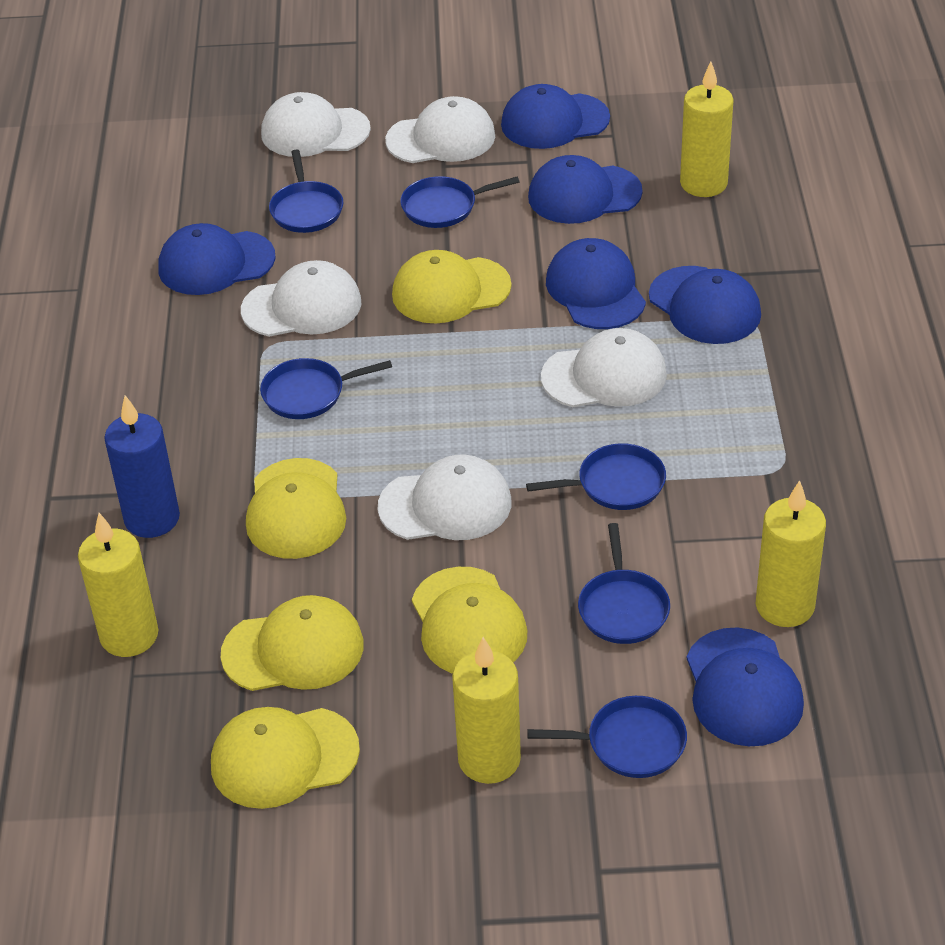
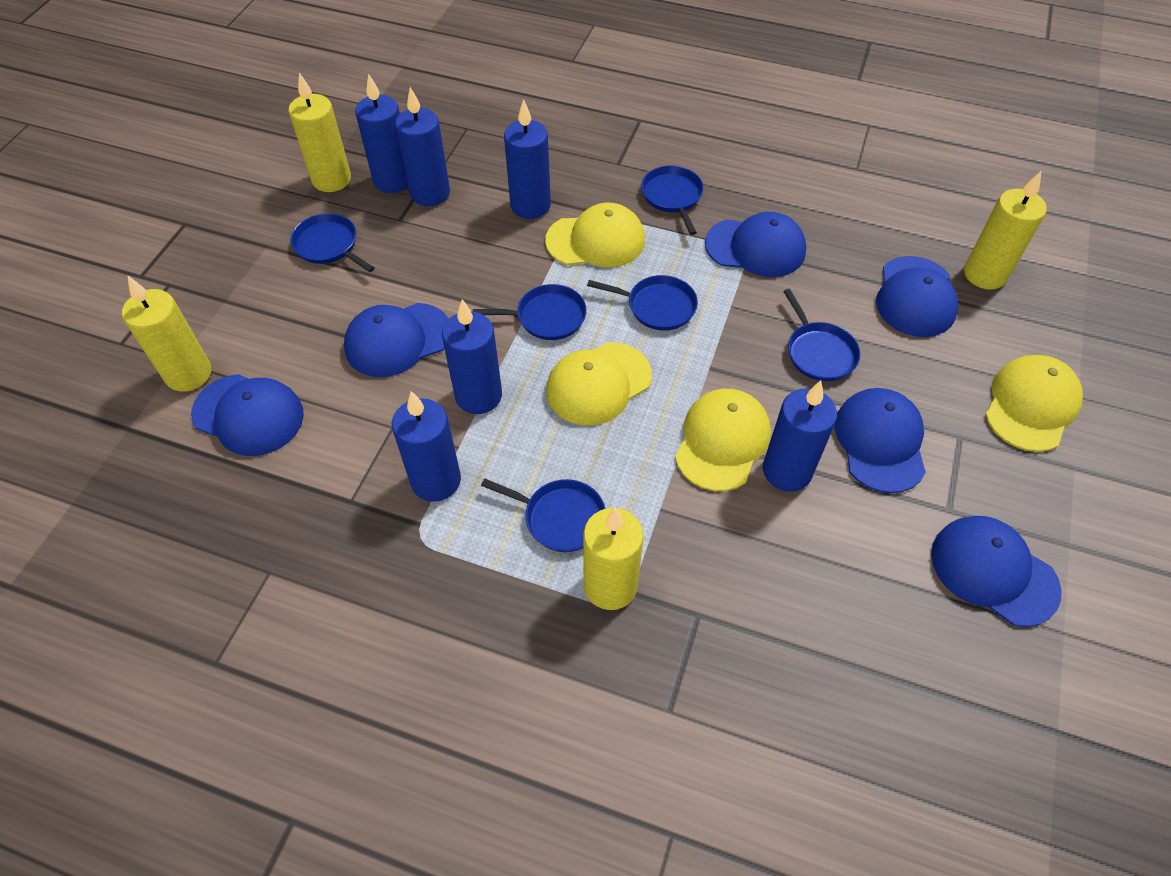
blue candle: 1 -> 6
white cap: 5 -> 0
yellow cap: 5 -> 4

